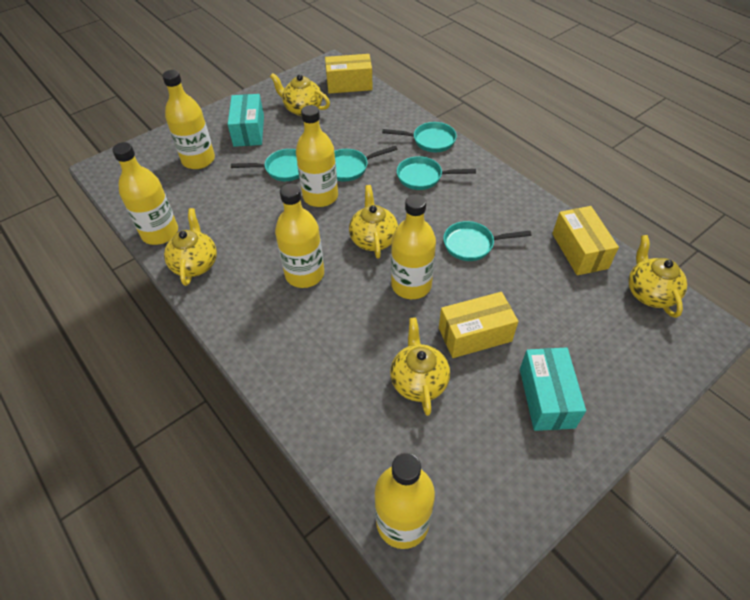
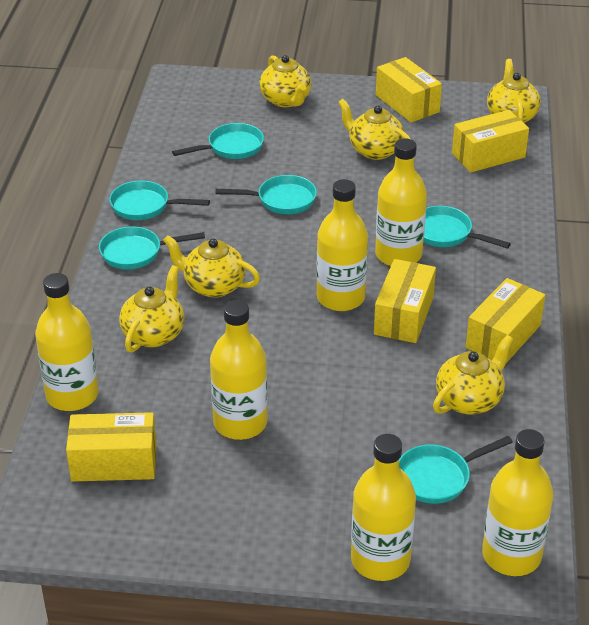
turquoise box: 2 -> 0
turquoise pan: 5 -> 6
yellow box: 3 -> 5
yellow teapot: 5 -> 6

